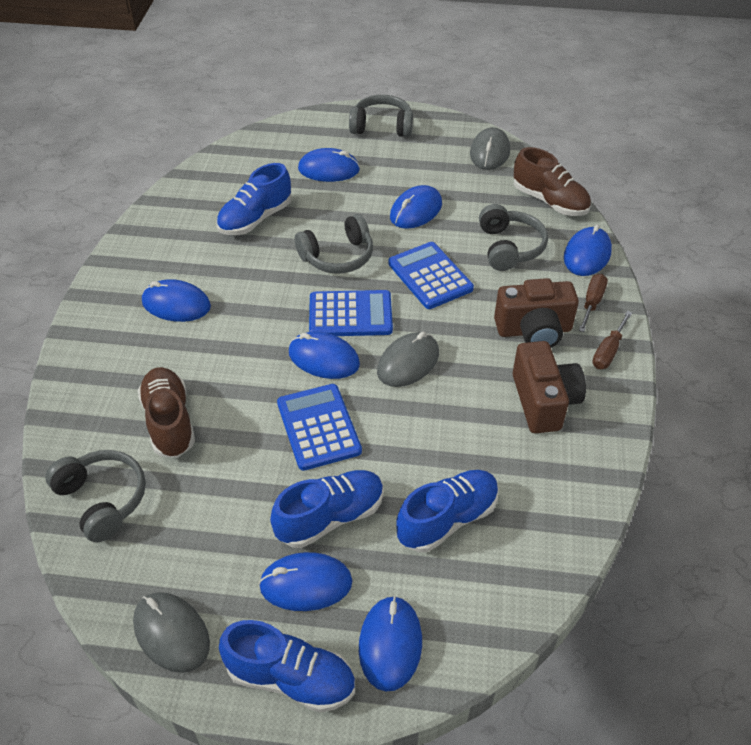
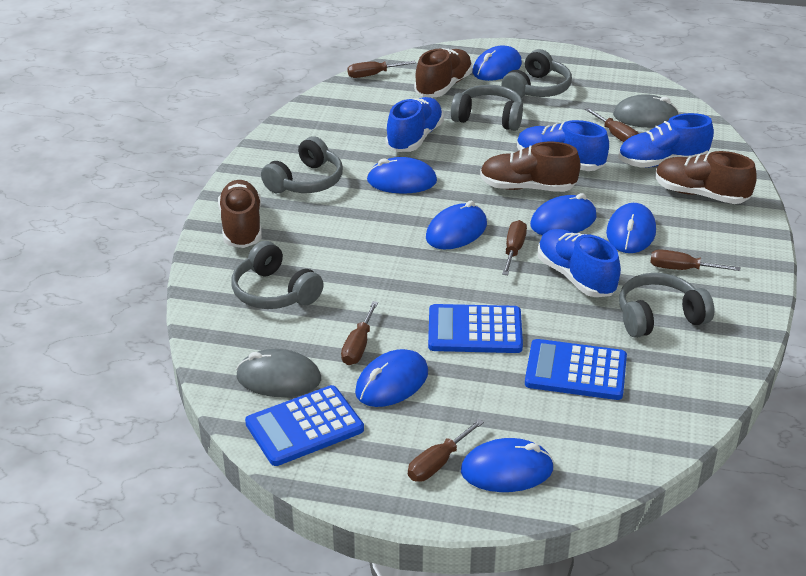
brown camera: 2 -> 0
brown screwdriver: 2 -> 6
brown shoe: 2 -> 4
grey headphones: 4 -> 5
grey mouse: 3 -> 2

